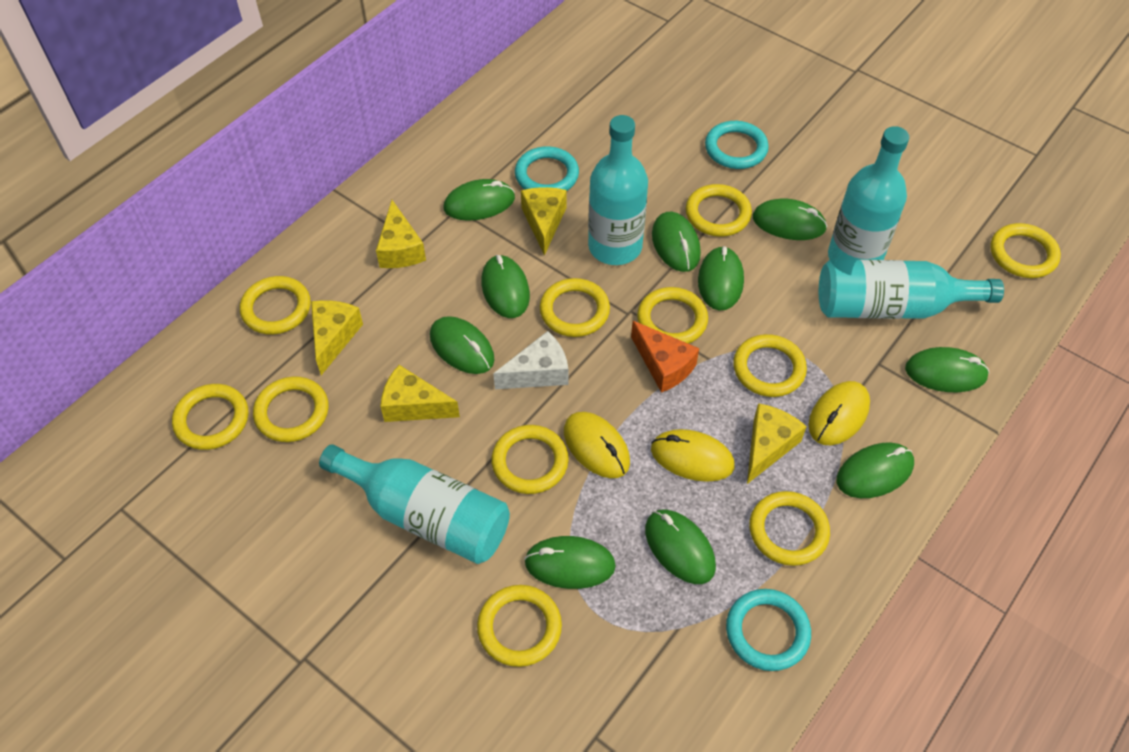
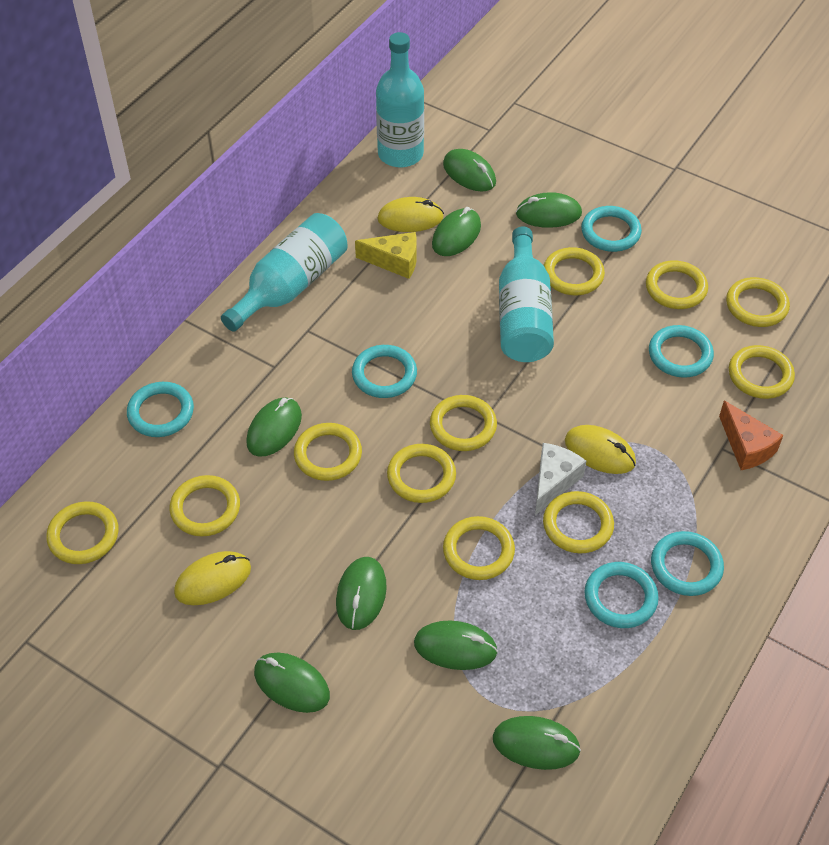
green mouse: 10 -> 8
turquoise bottle: 4 -> 3
turquoise ring: 3 -> 6
yellow cheese: 5 -> 1

